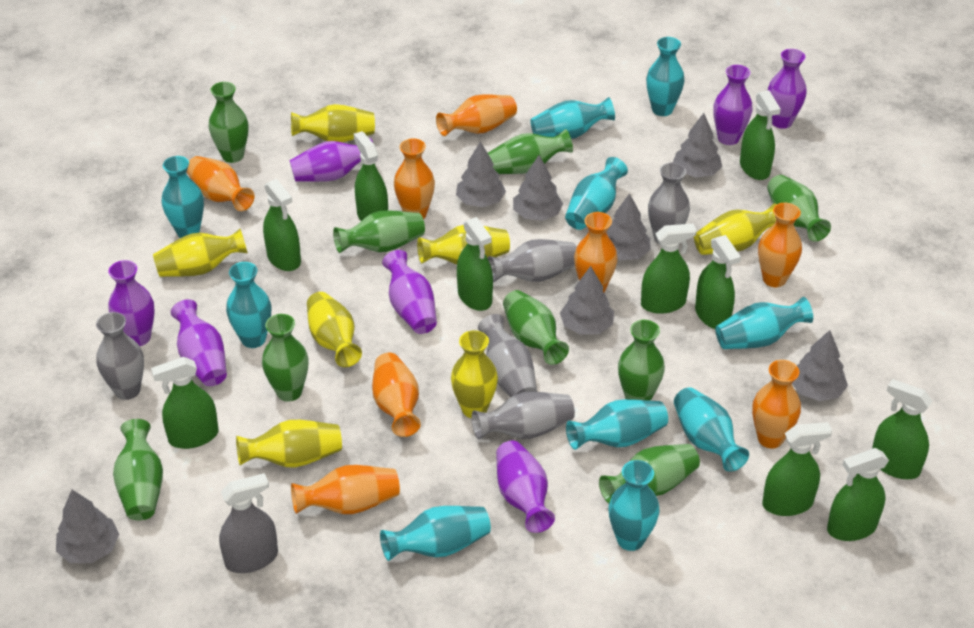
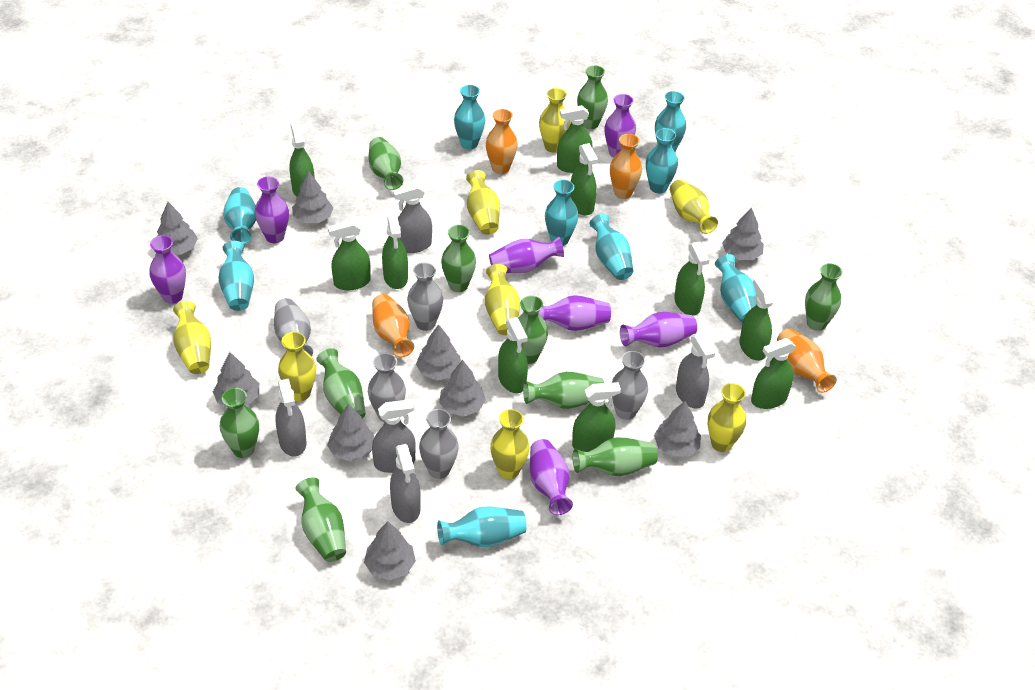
green vase: 9 -> 10
grey spray bottle: 1 -> 5
grey tree: 7 -> 9
orange vase: 8 -> 4
turquoise vase: 10 -> 9
yellow vase: 7 -> 8

